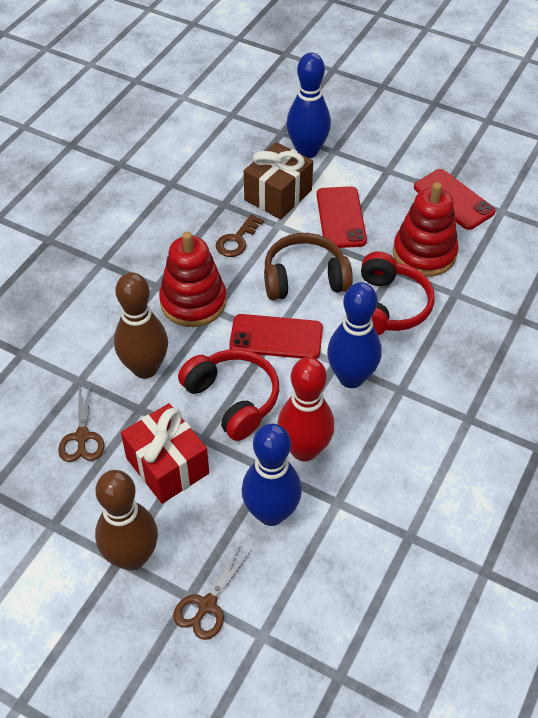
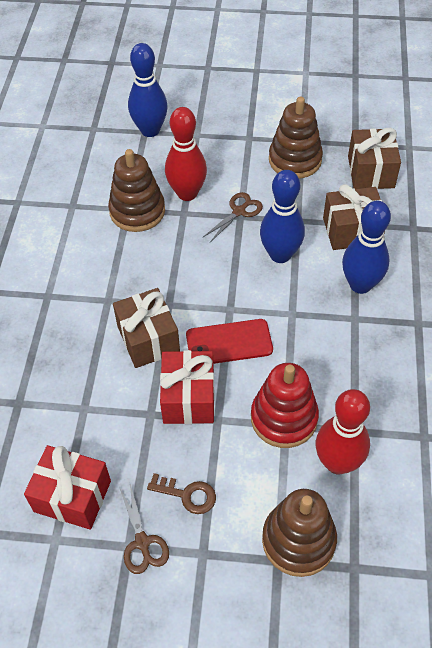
brown bowling pin: 2 -> 0
brown gift: 1 -> 3
brown headphones: 1 -> 0
brown stacking toy: 0 -> 3
red bowling pin: 1 -> 2
red gift: 1 -> 2
red headphones: 2 -> 0
red phone: 3 -> 1
red stacking toy: 2 -> 1

